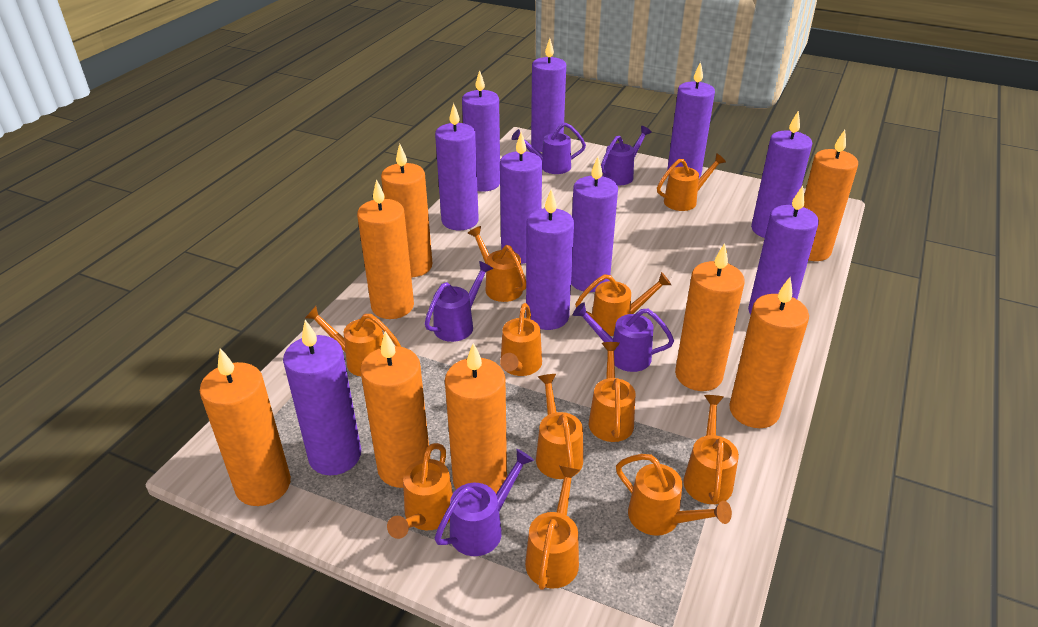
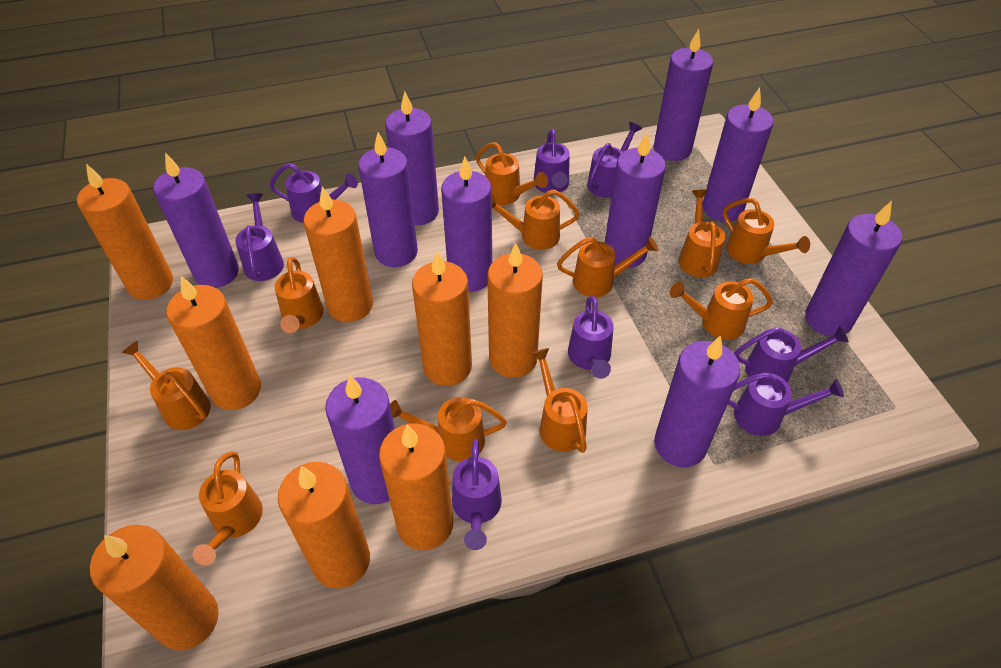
purple watering can: 5 -> 8

